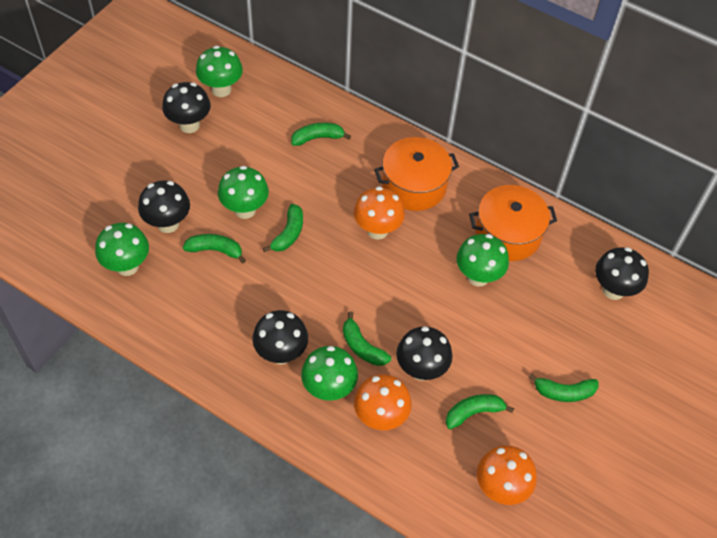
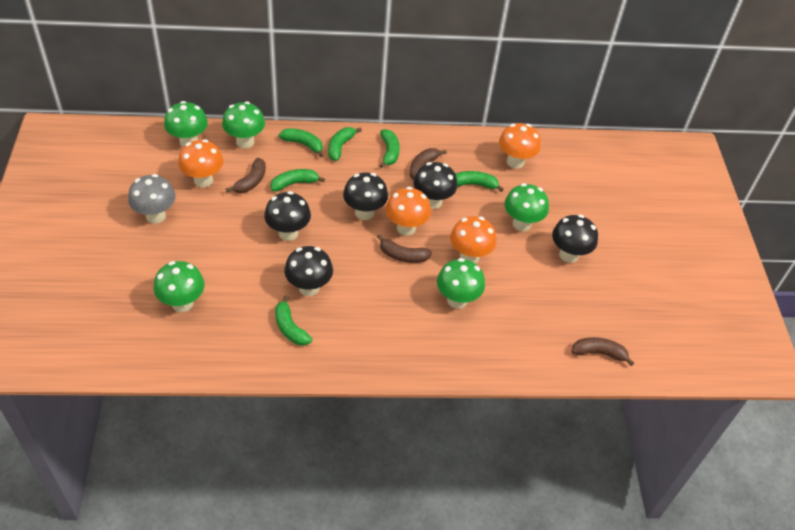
brown banana: 0 -> 4
grey mushroom: 0 -> 1
orange mushroom: 3 -> 4
orange pot: 2 -> 0

